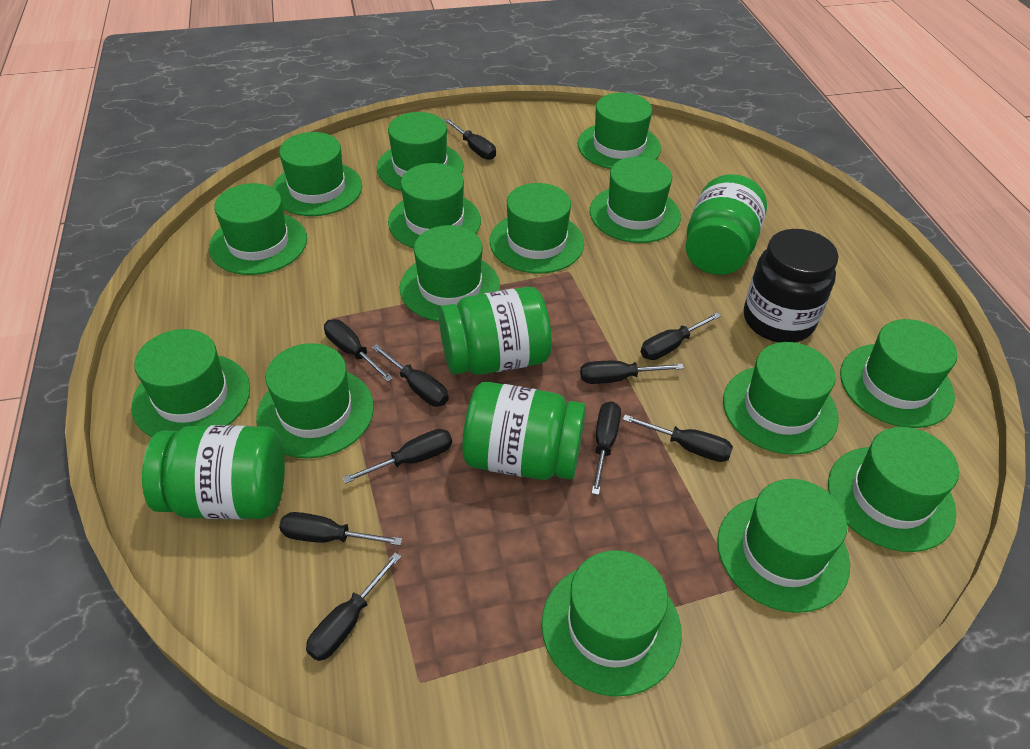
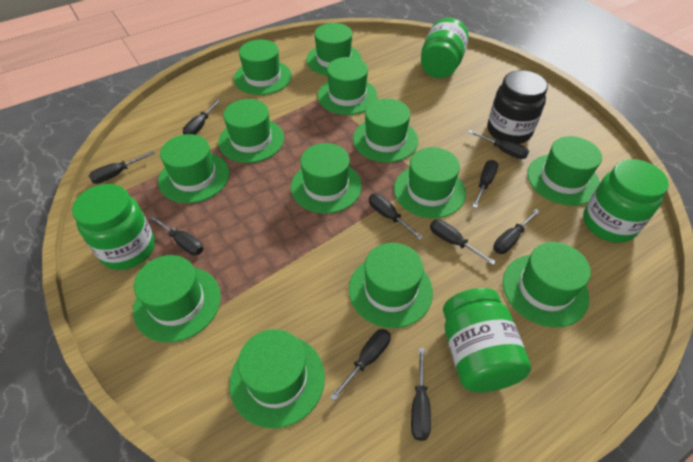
green hat: 15 -> 13

